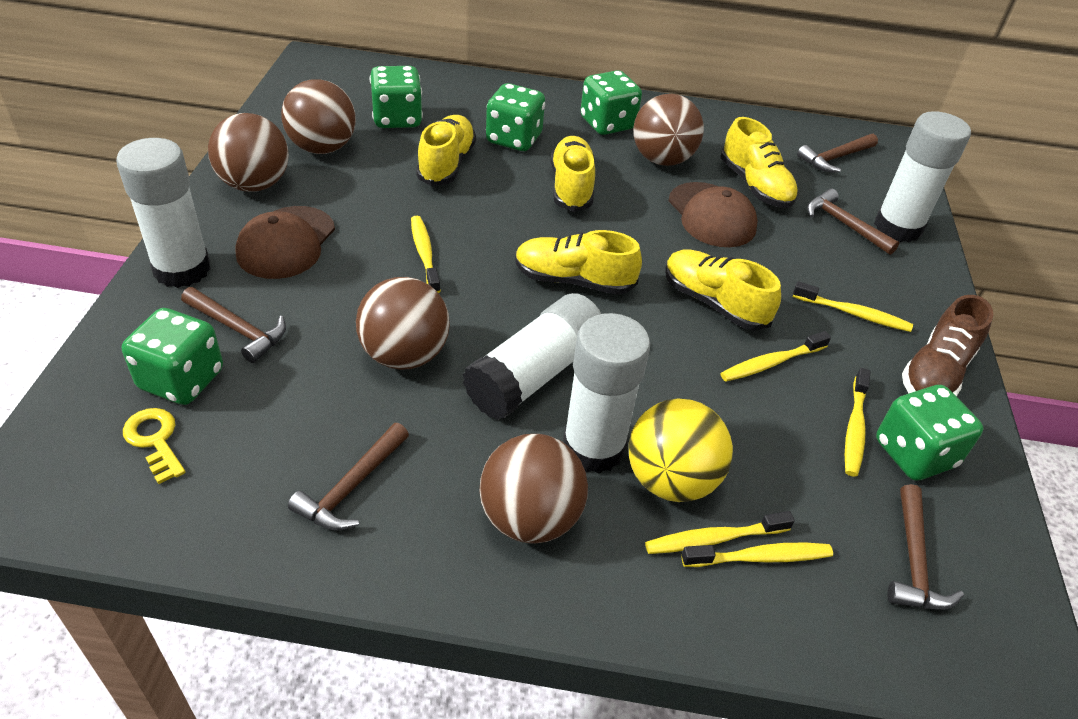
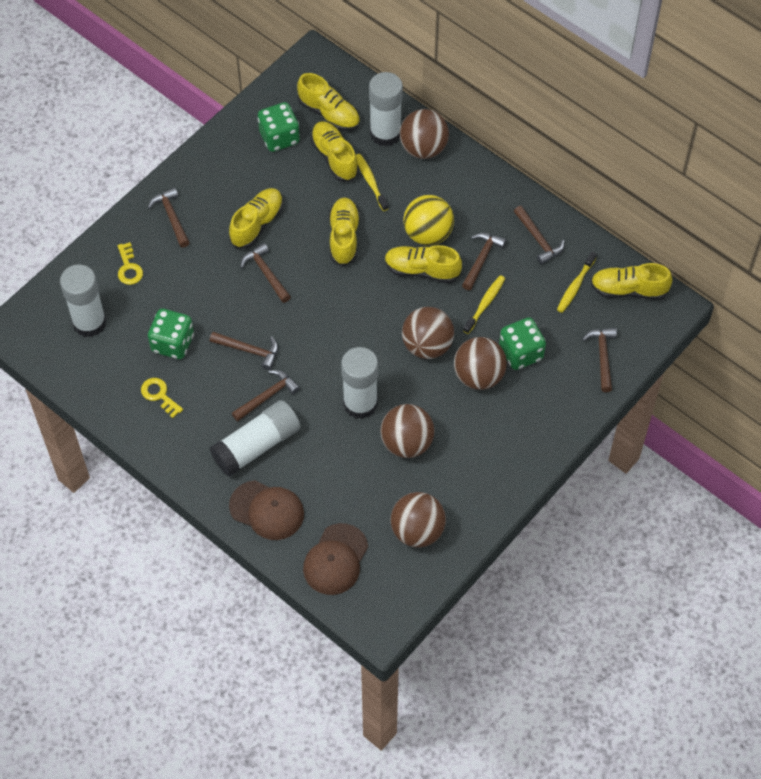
brown hammer: 5 -> 7
brown shoe: 1 -> 0
green dice: 5 -> 3
yellow key: 1 -> 2
yellow shoe: 5 -> 6
yellow toothbrush: 6 -> 3

